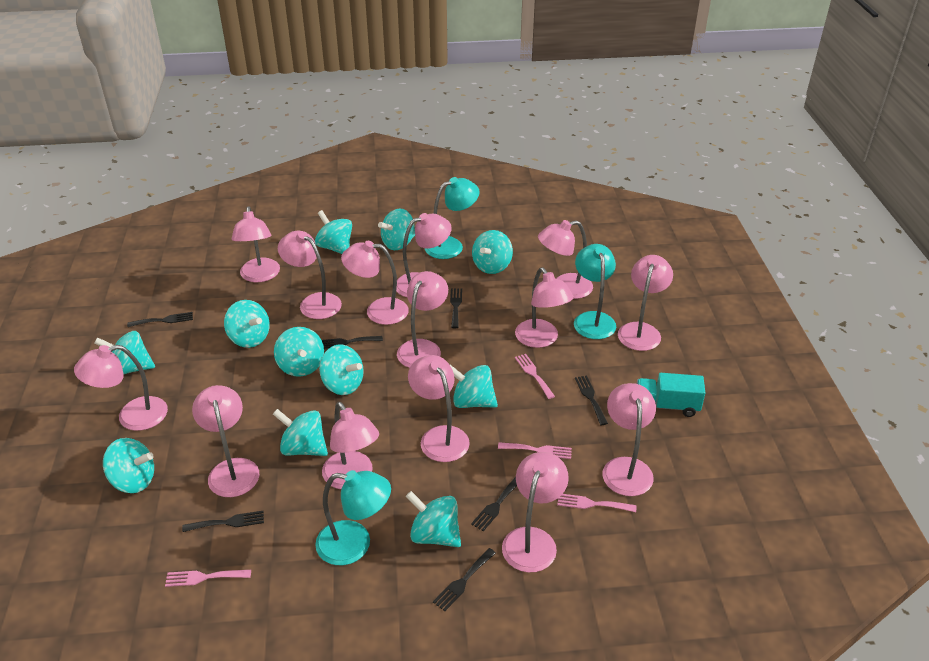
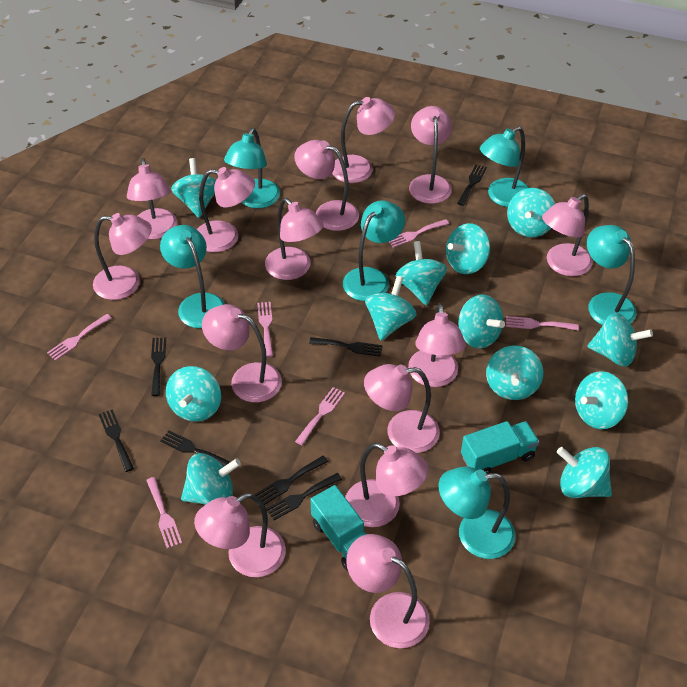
pink fork: 4 -> 6
turquoise lamp: 3 -> 6
turquoise spinning top: 11 -> 12
turquoise truck: 1 -> 2

